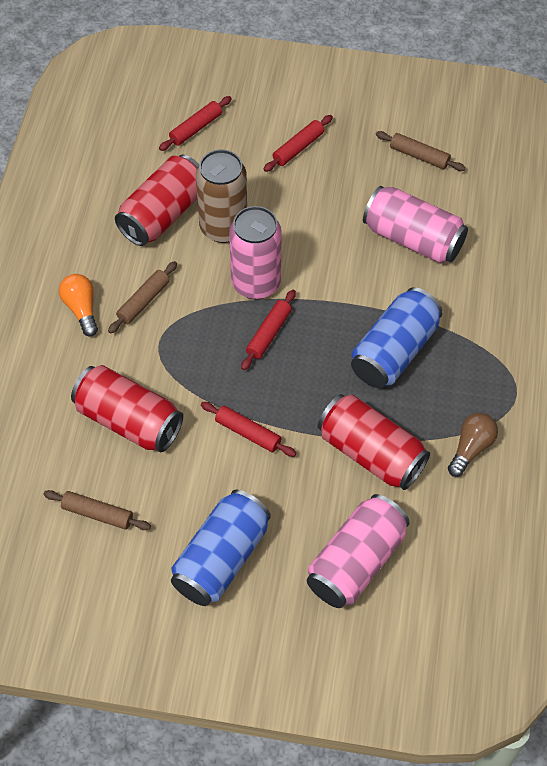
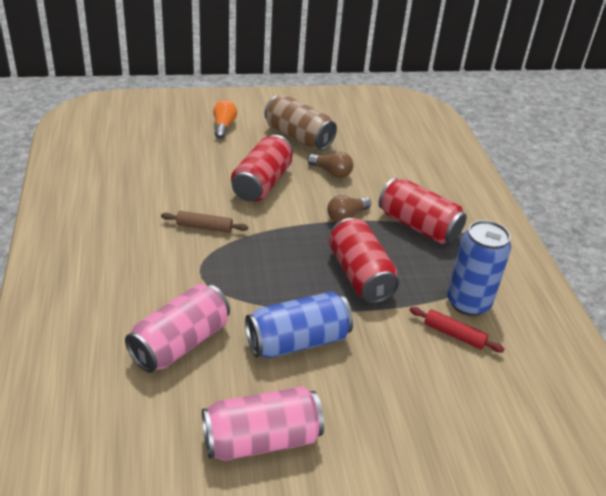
brown light bulb: 1 -> 2
brown rolling pin: 3 -> 1
pink can: 3 -> 2
red rolling pin: 4 -> 1

